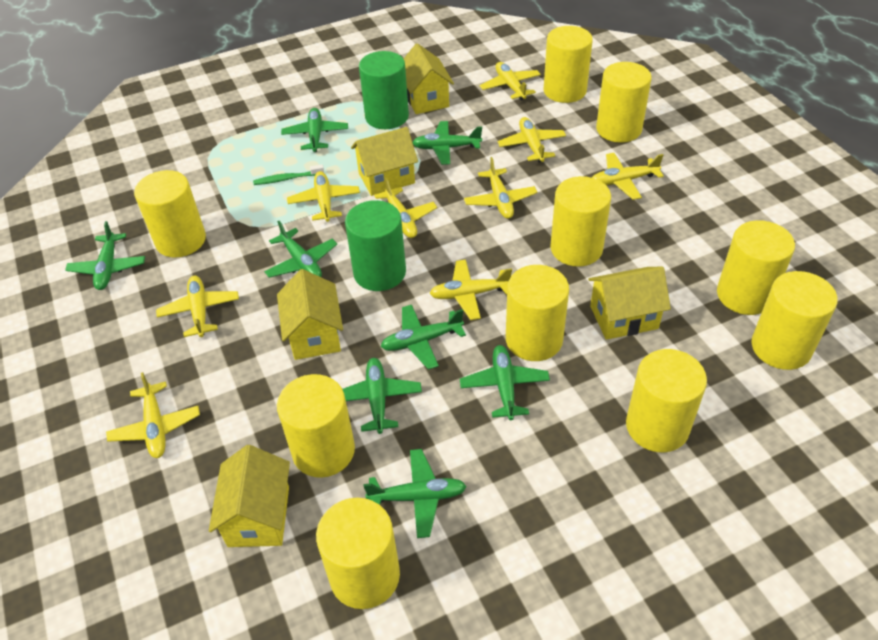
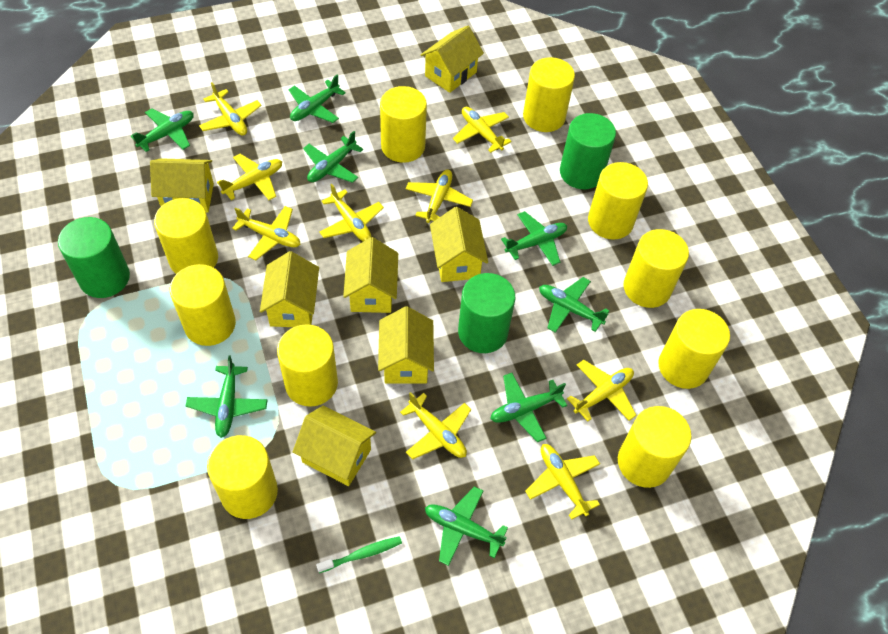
green cylinder: 2 -> 3
yellow house: 5 -> 7

